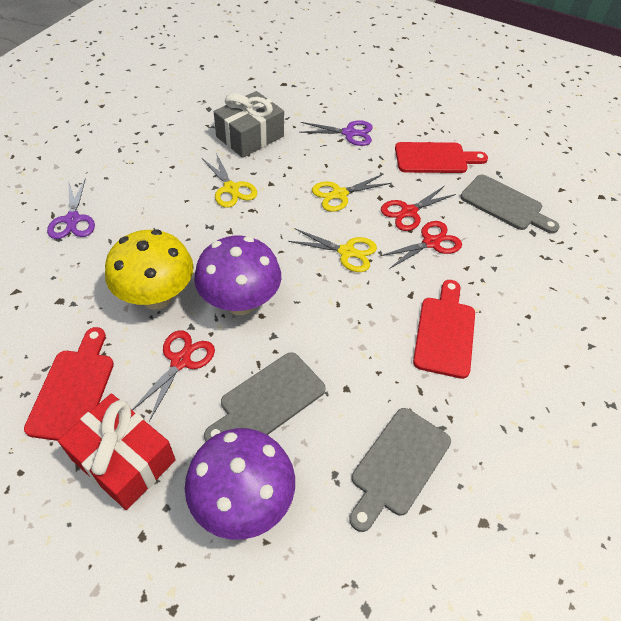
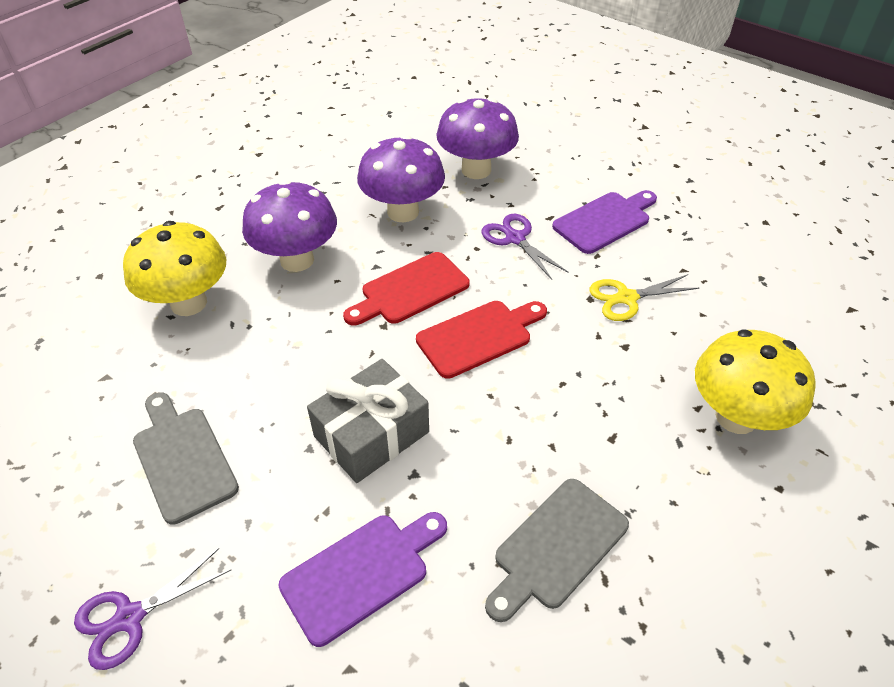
grey cutting board: 3 -> 2
purple cutting board: 0 -> 2
purple mushroom: 2 -> 3
red cutting board: 3 -> 2
red gift: 1 -> 0
red scissors: 3 -> 0
yellow mushroom: 1 -> 2
yellow scissors: 3 -> 1

